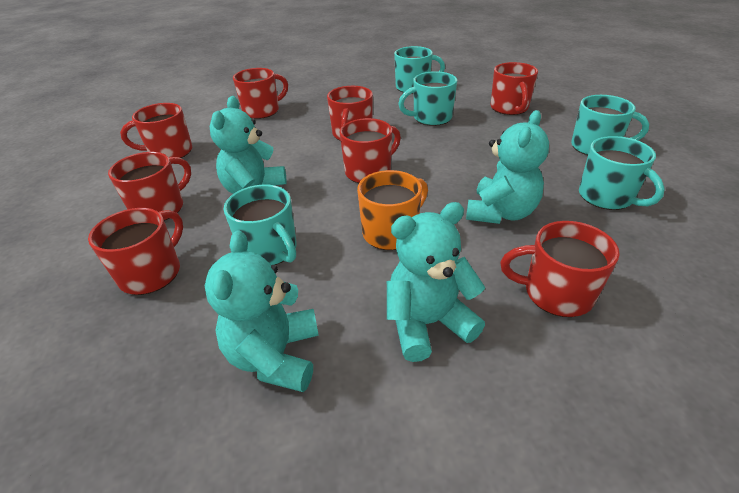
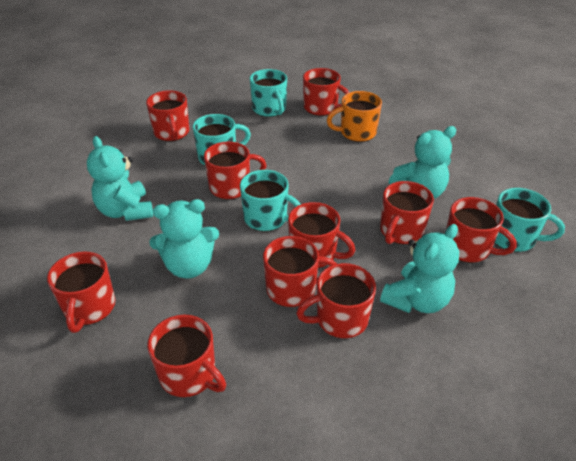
red mug: 8 -> 10
turquoise mug: 5 -> 4

